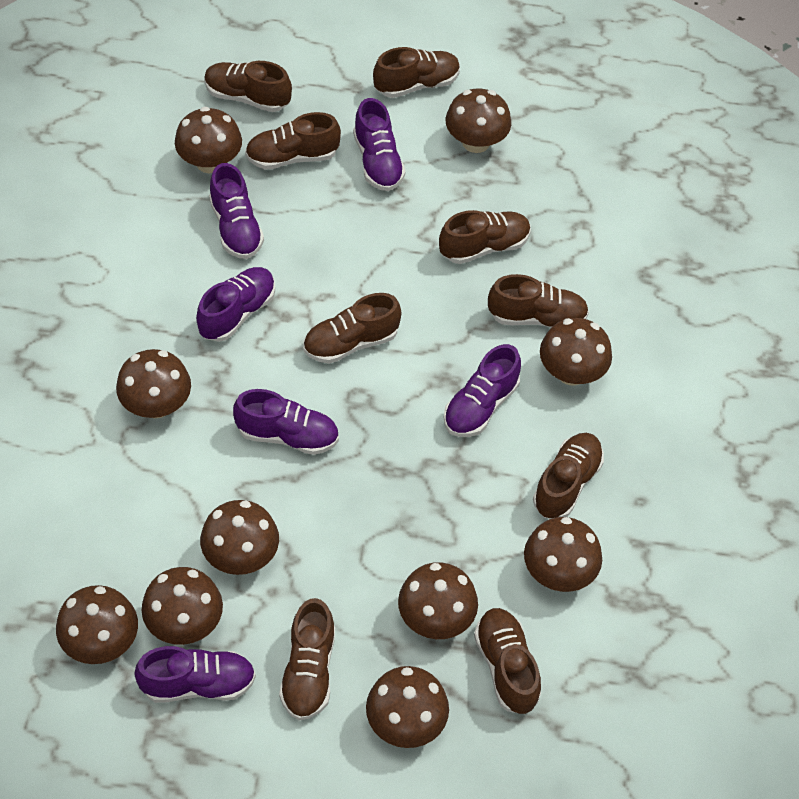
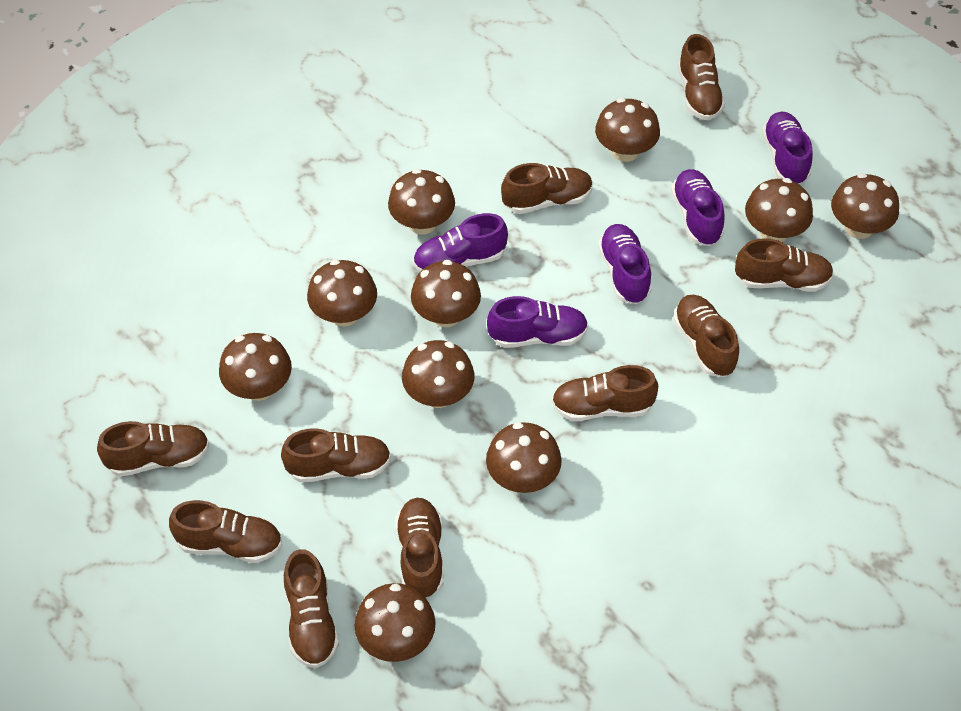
brown shoe: 9 -> 10
purple shoe: 6 -> 5

